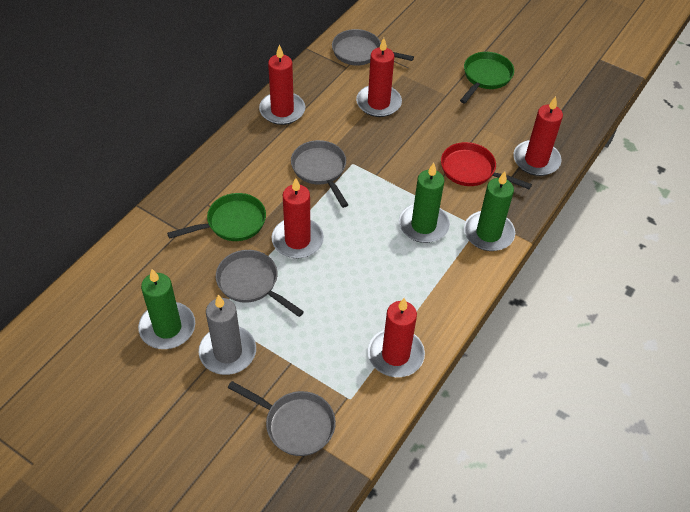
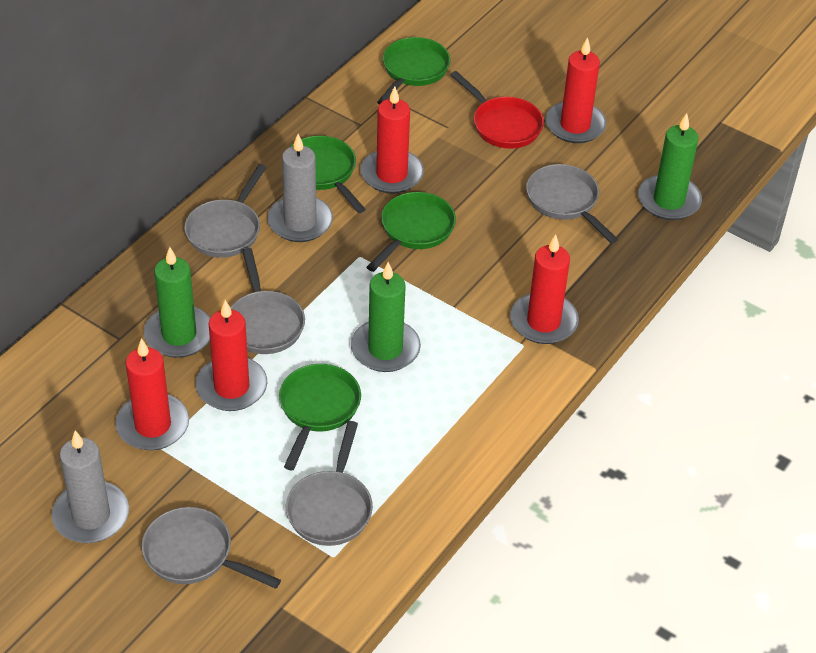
green pan: 2 -> 4
grey candle: 1 -> 2
grey pan: 4 -> 5

